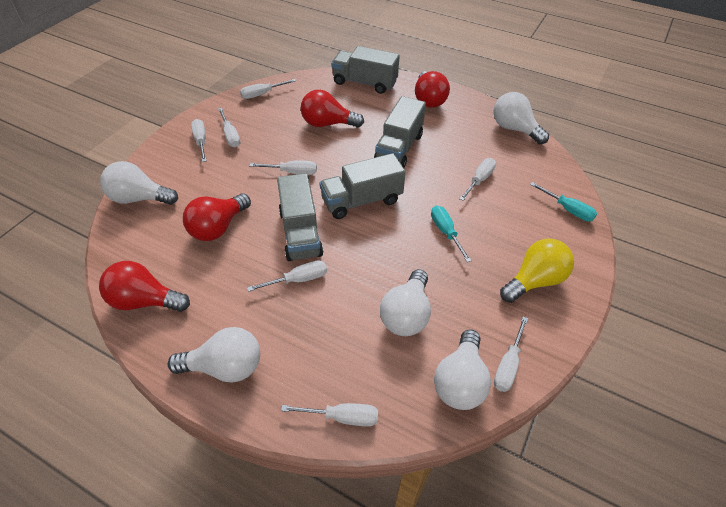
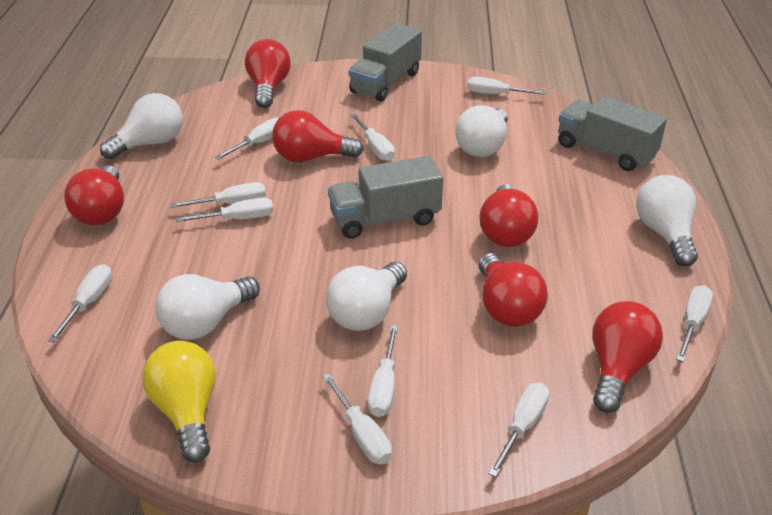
grey truck: 4 -> 3
red light bulb: 4 -> 6
turquoise screwdriver: 2 -> 0
white screwdriver: 8 -> 10

